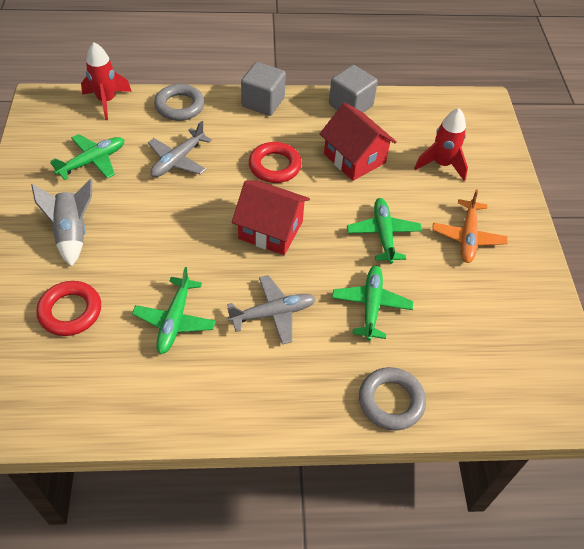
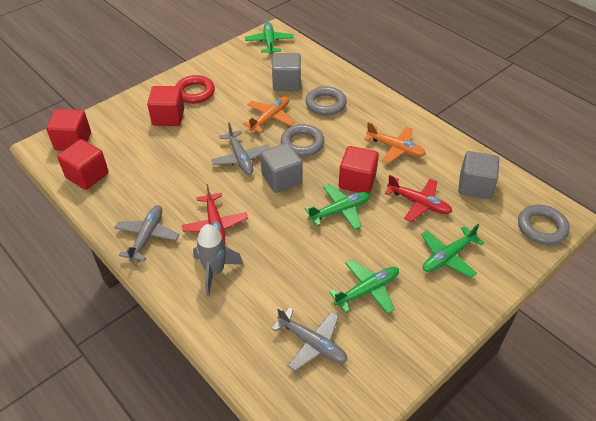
grey cube: 2 -> 3
grey plane: 2 -> 3
grey ring: 2 -> 3
orange plane: 1 -> 2
red cube: 0 -> 4
red house: 2 -> 0
red plane: 0 -> 2
red ring: 2 -> 1
red rocket: 2 -> 0

